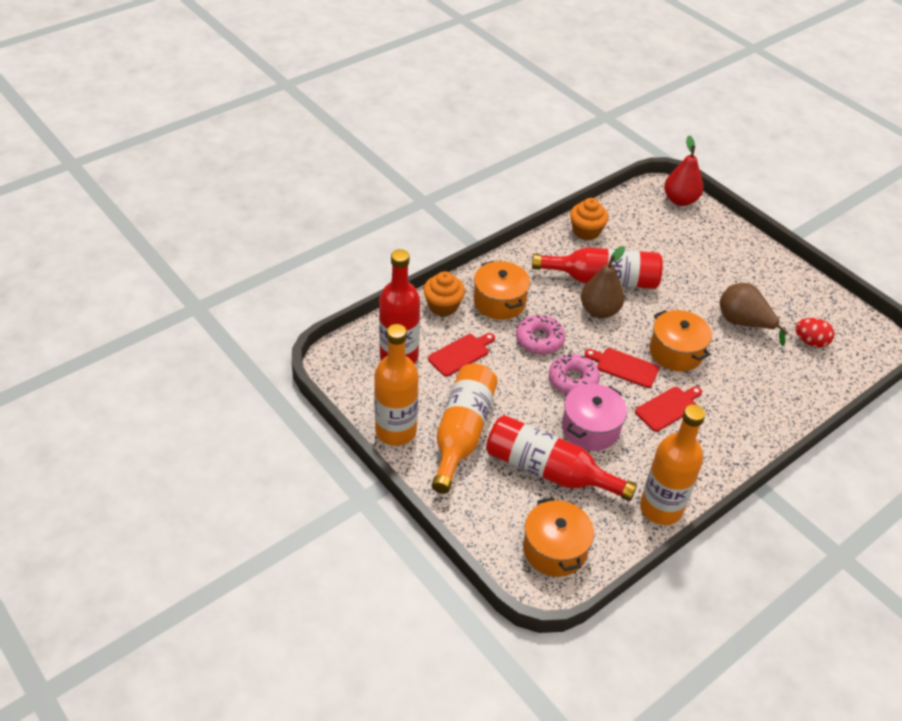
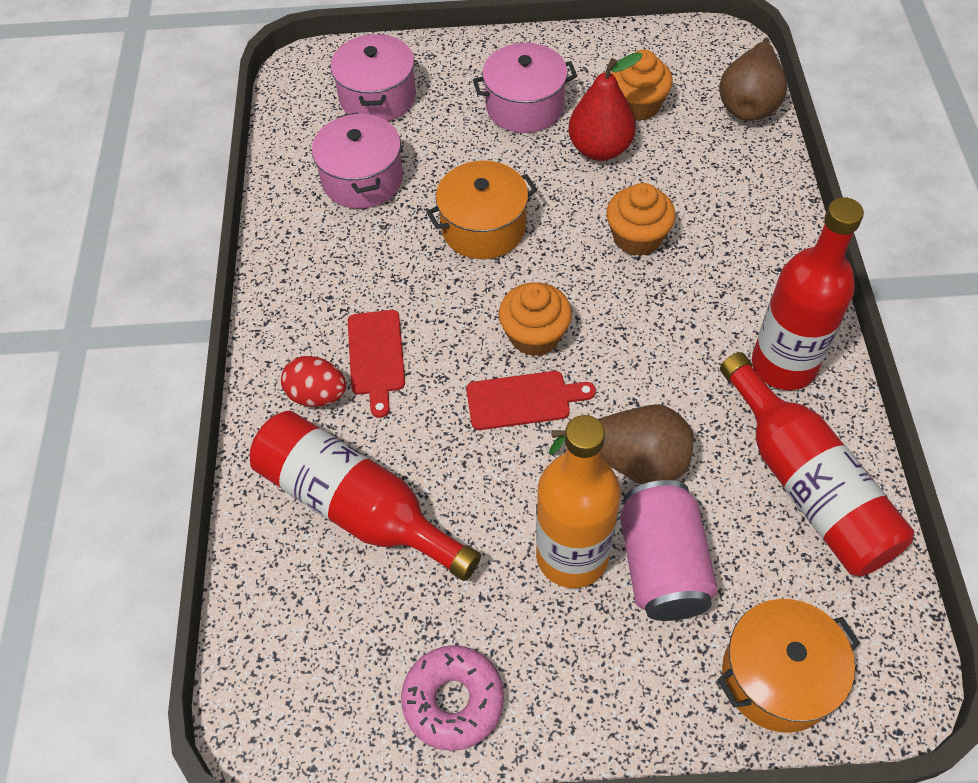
orange bottle: 3 -> 1
orange cupcake: 2 -> 3
orange pot: 3 -> 2
pink can: 0 -> 1
pink donut: 2 -> 1
pink pot: 1 -> 3
red cutting board: 3 -> 2

